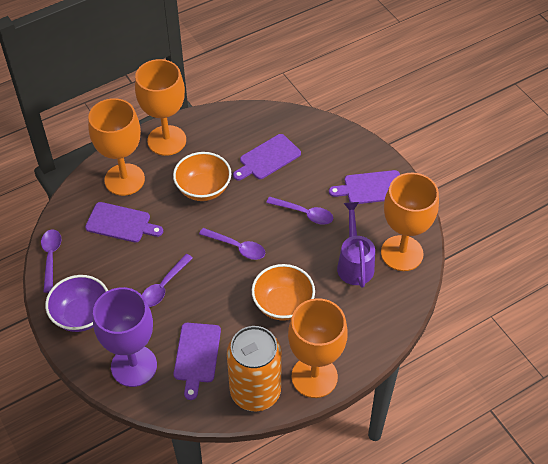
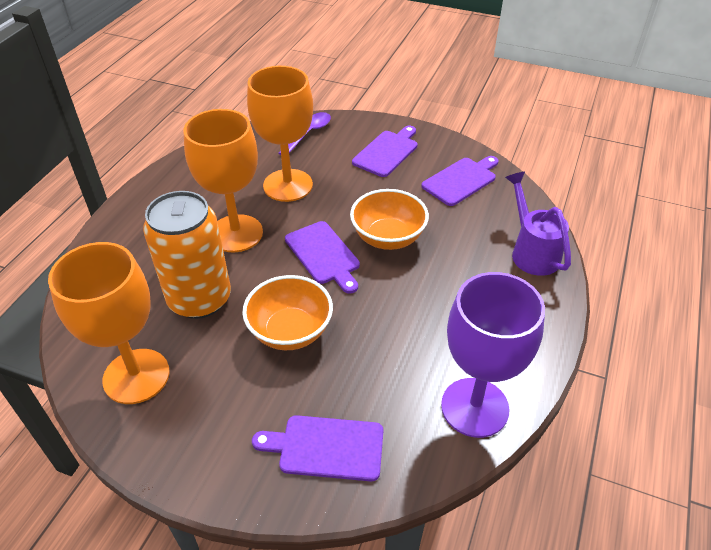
orange goblet: 4 -> 3
purple bowl: 1 -> 0
purple spoon: 4 -> 1

